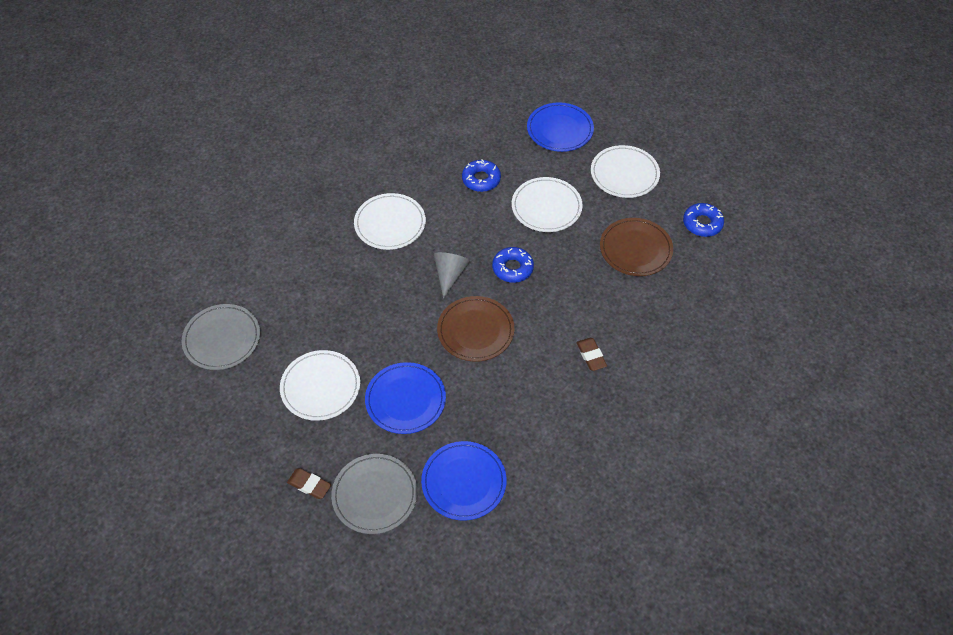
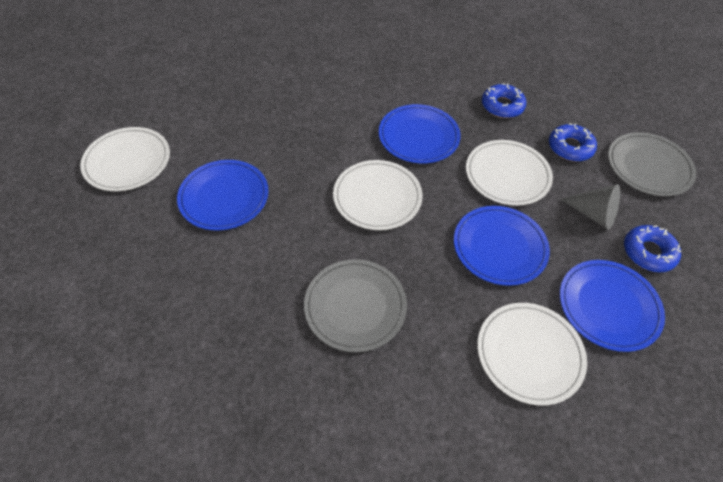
blue plate: 3 -> 4
brown eraser: 2 -> 0
brown plate: 2 -> 0

